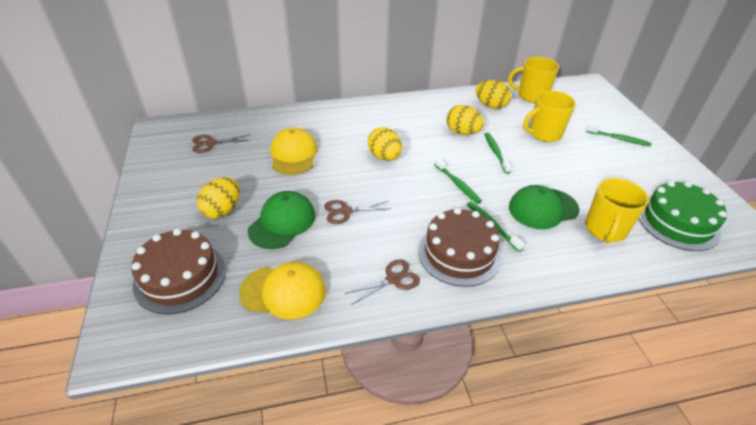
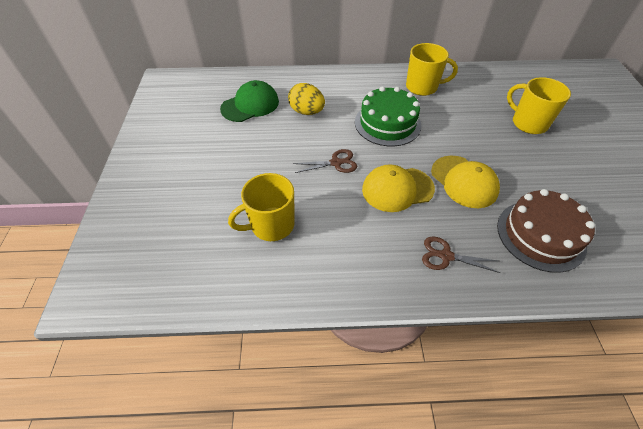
brown cake: 2 -> 1
brown scissors: 3 -> 2
green cap: 2 -> 1
green toothbrush: 4 -> 0
yellow egg: 4 -> 1

